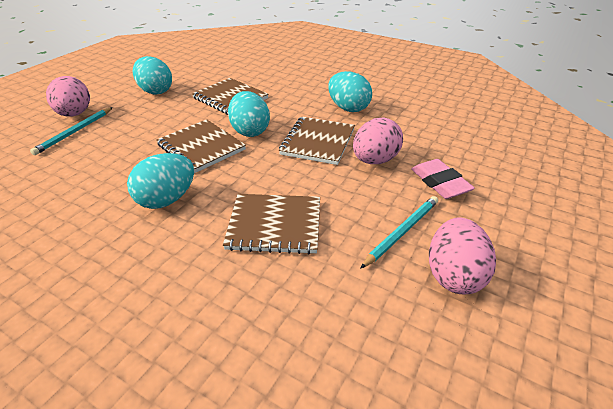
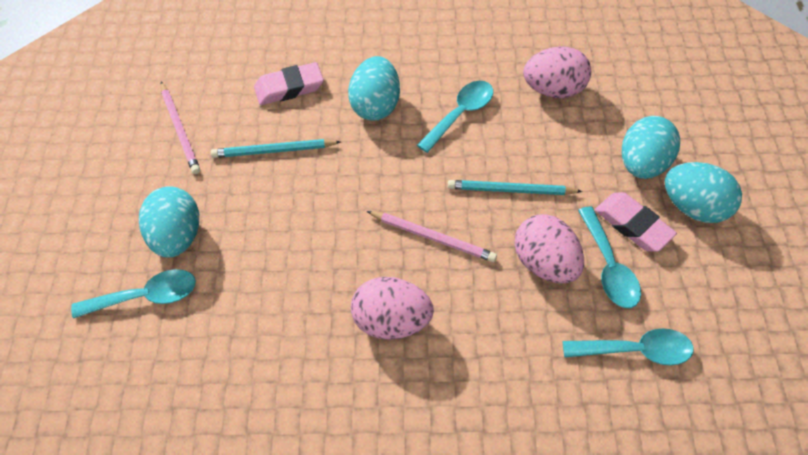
brown notebook: 4 -> 0
pink eraser: 1 -> 2
pink pencil: 0 -> 2
turquoise spoon: 0 -> 4

